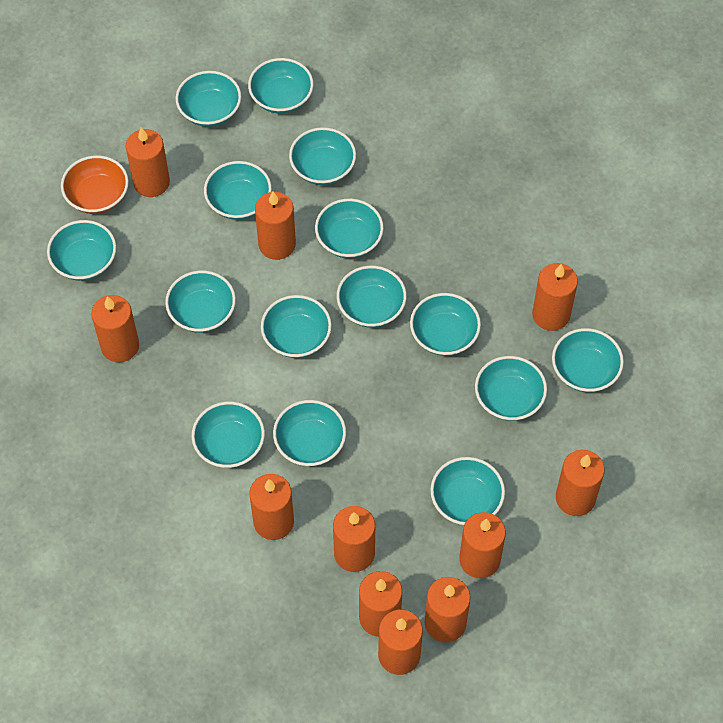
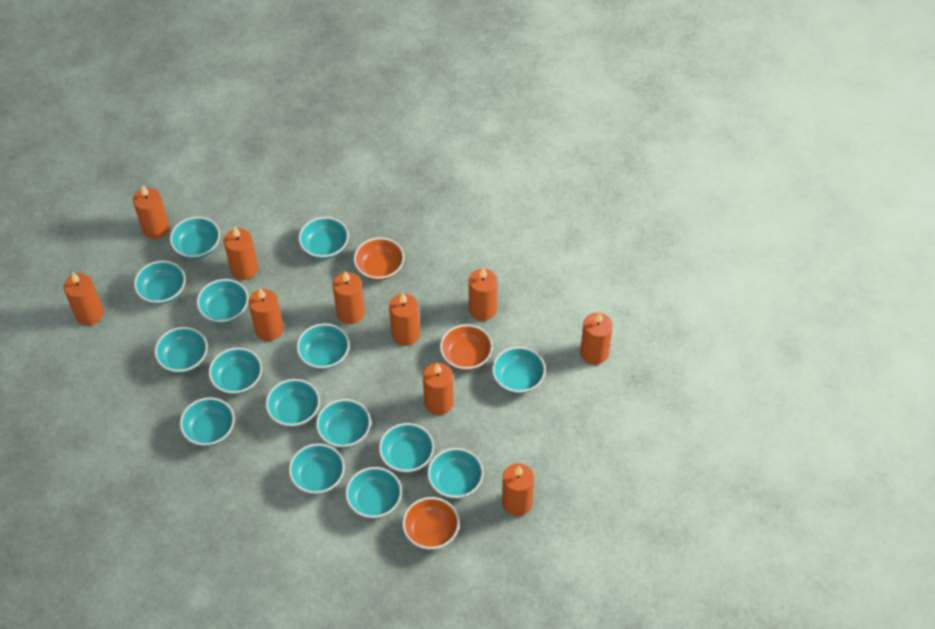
orange bowl: 1 -> 3
orange candle: 11 -> 10

